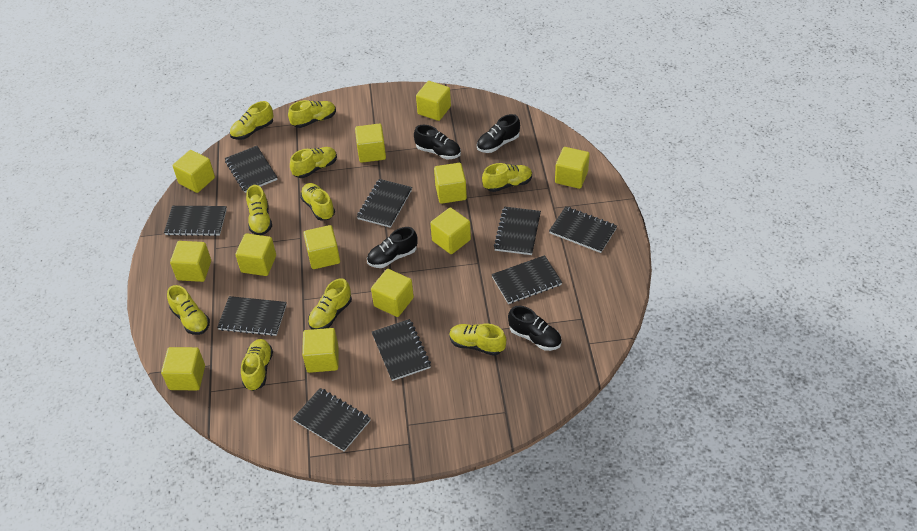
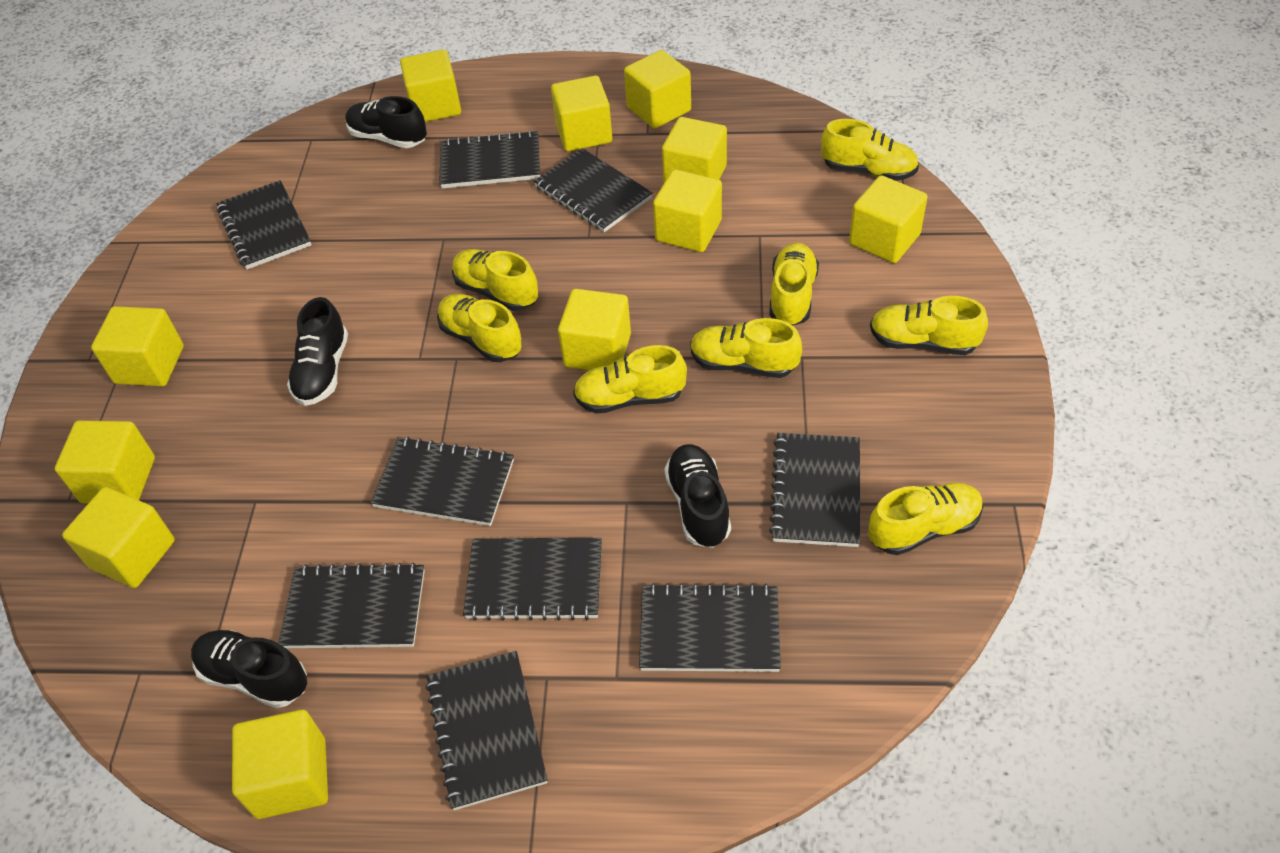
yellow cube: 12 -> 11
yellow shoe: 10 -> 8

